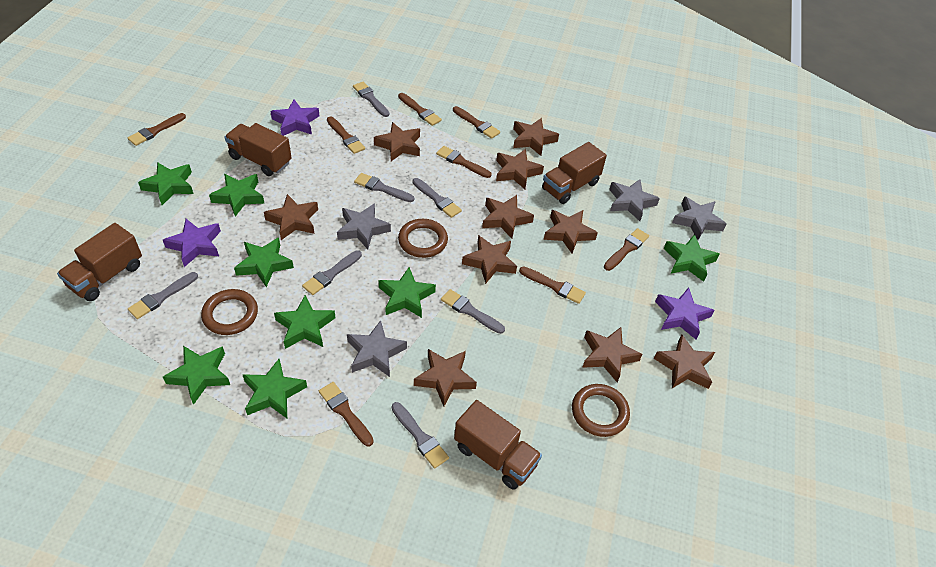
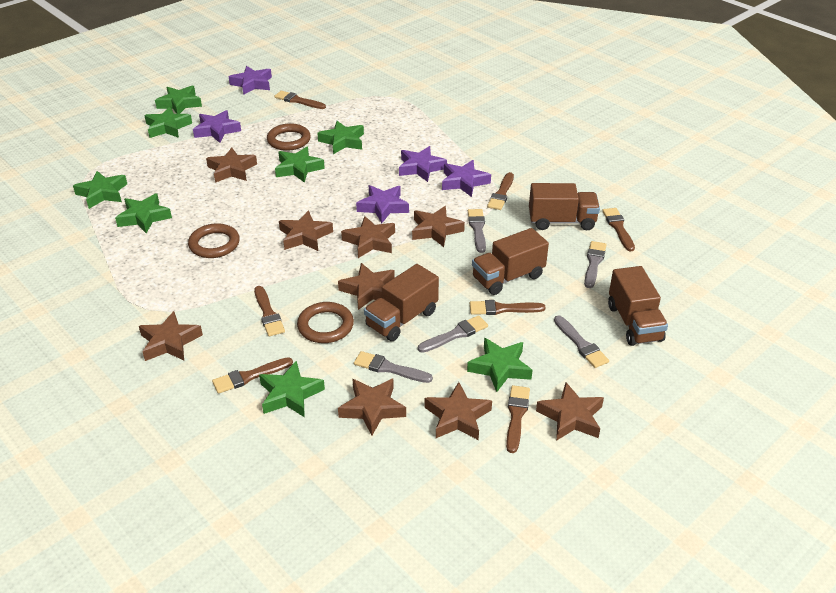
brown brush: 8 -> 7
brown star: 10 -> 9
grey brush: 7 -> 5
grey star: 4 -> 0
purple star: 3 -> 5

